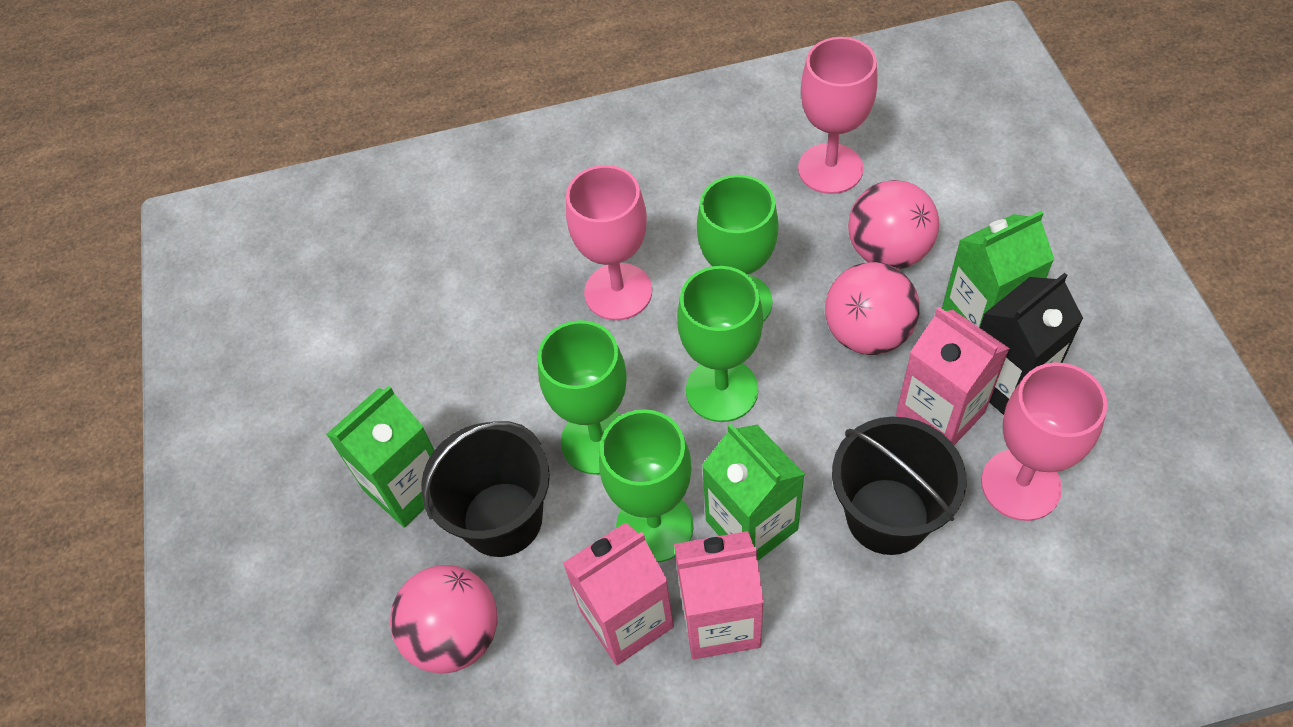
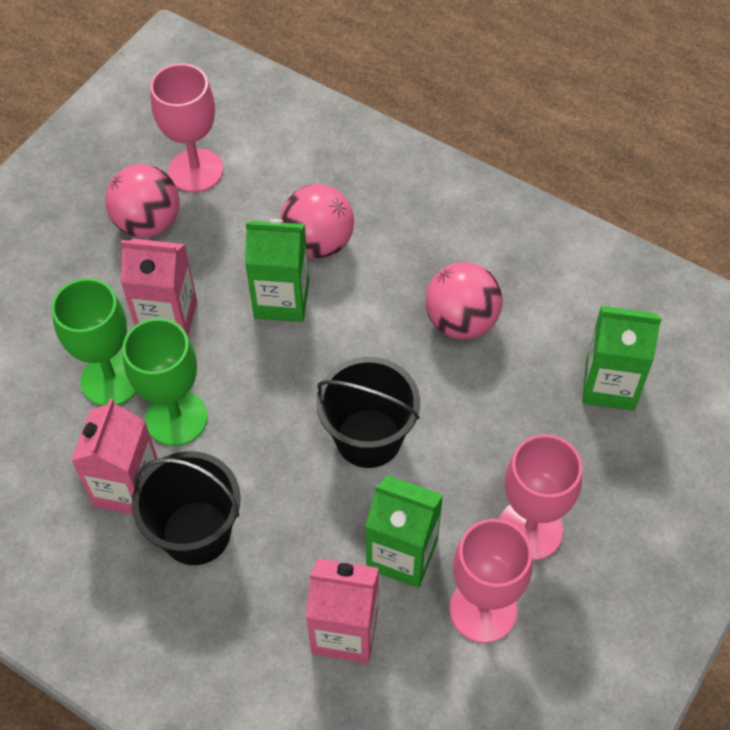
black carton: 1 -> 0
green goblet: 4 -> 2

